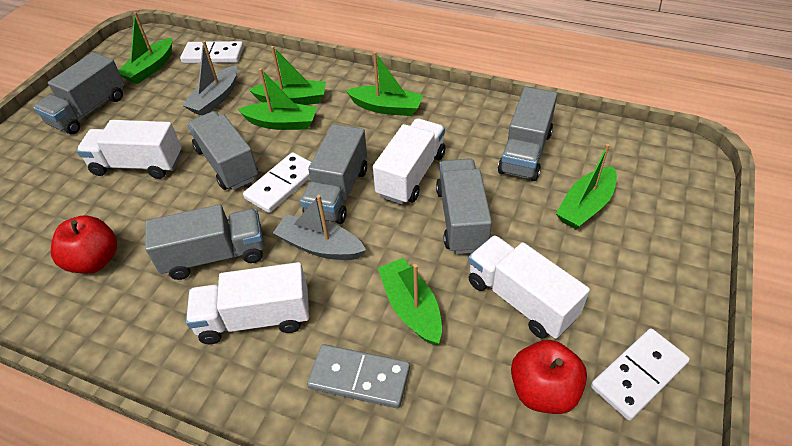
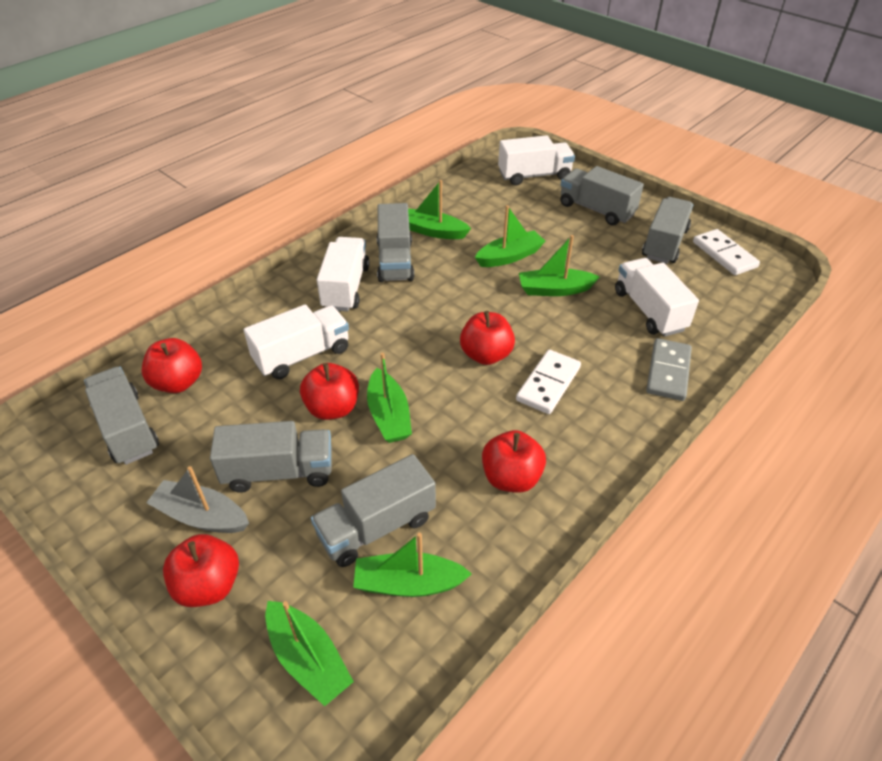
grey boat: 2 -> 1
red apple: 2 -> 5
white domino: 3 -> 2

